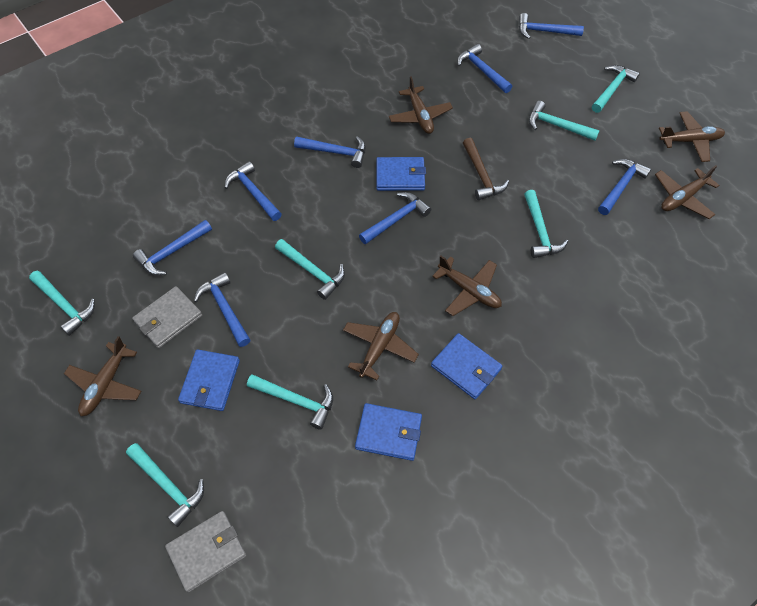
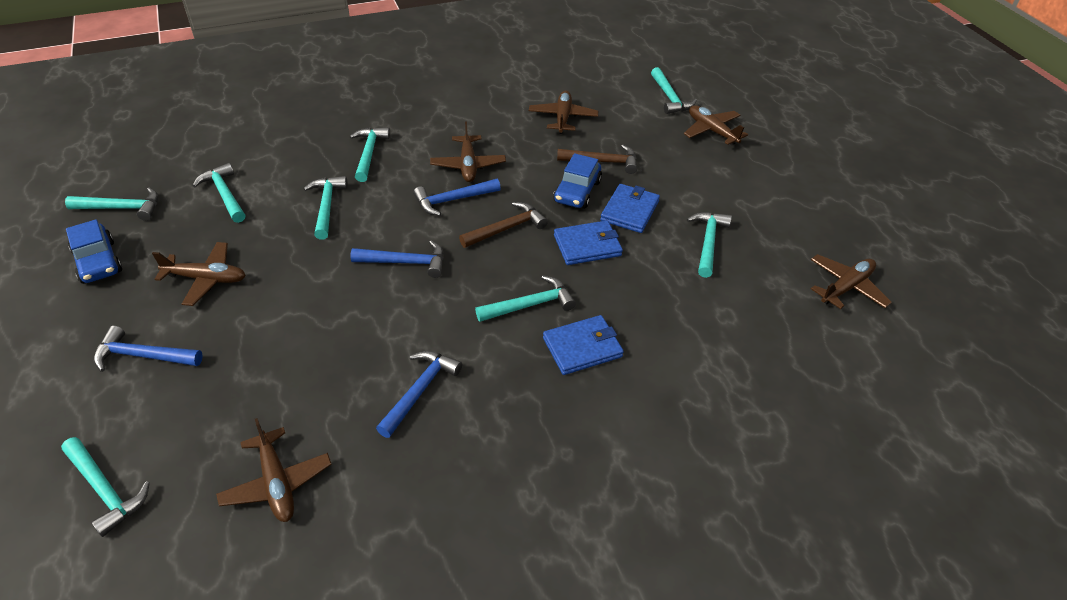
blue car: 0 -> 2
blue hammer: 8 -> 4
blue wallet: 4 -> 3
brown hammer: 1 -> 2
grey wallet: 2 -> 0
turquoise hammer: 7 -> 8

